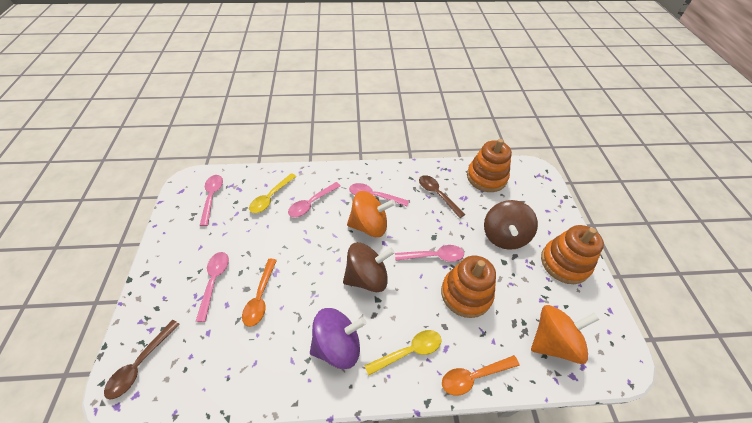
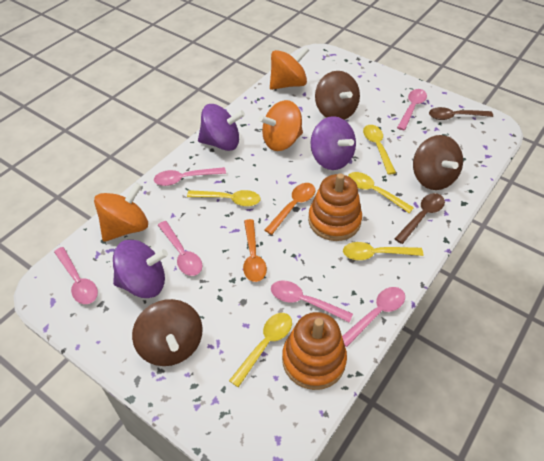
brown spinning top: 2 -> 3
orange spinning top: 2 -> 3
orange stacking toy: 3 -> 2
pink spoon: 5 -> 6
purple spinning top: 1 -> 3
yellow spoon: 2 -> 5

